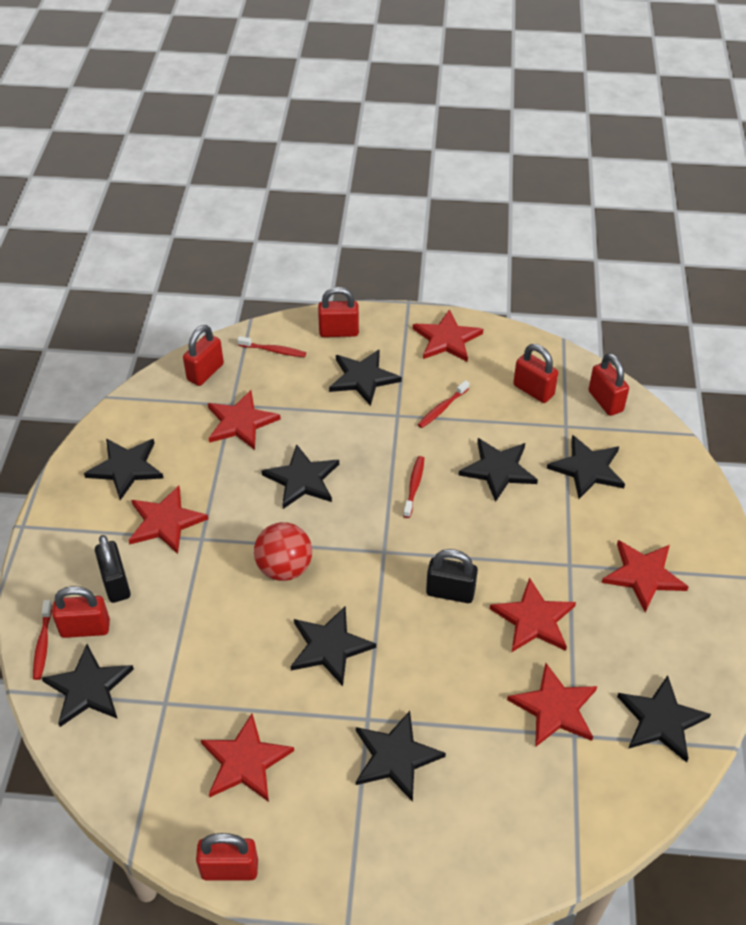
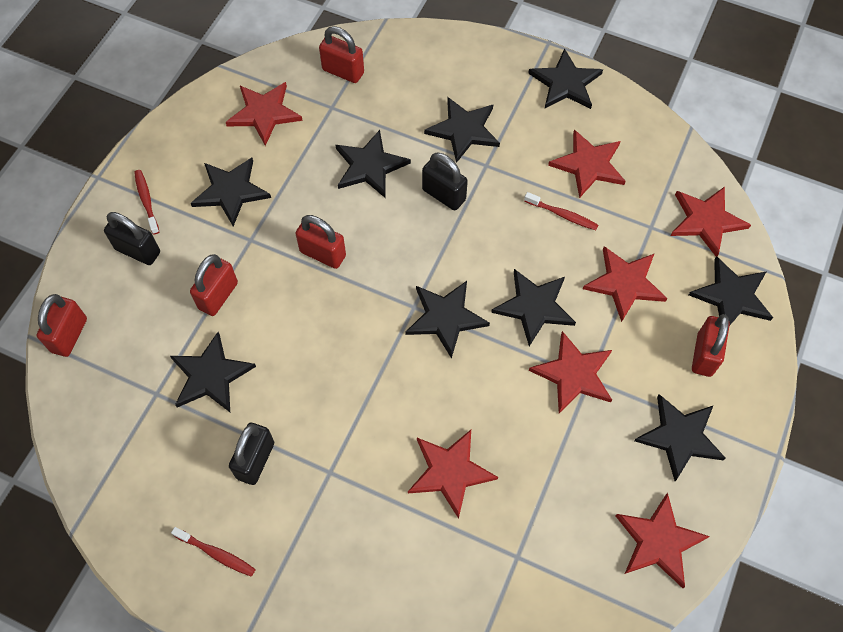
black padlock: 2 -> 3
red ball: 1 -> 0
red padlock: 6 -> 5
red toothbrush: 4 -> 3

